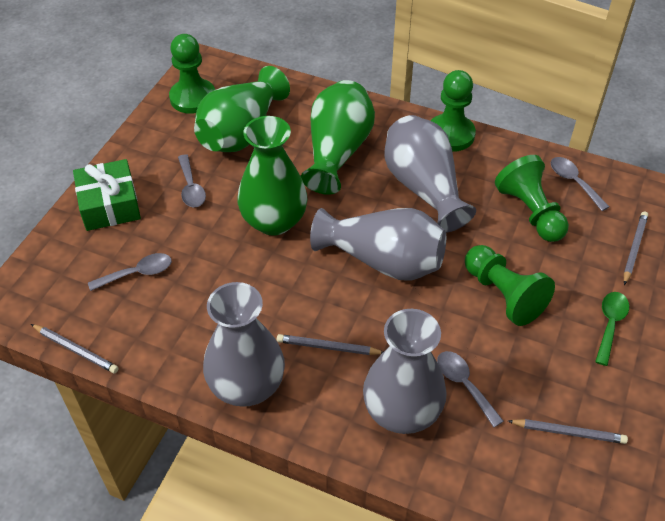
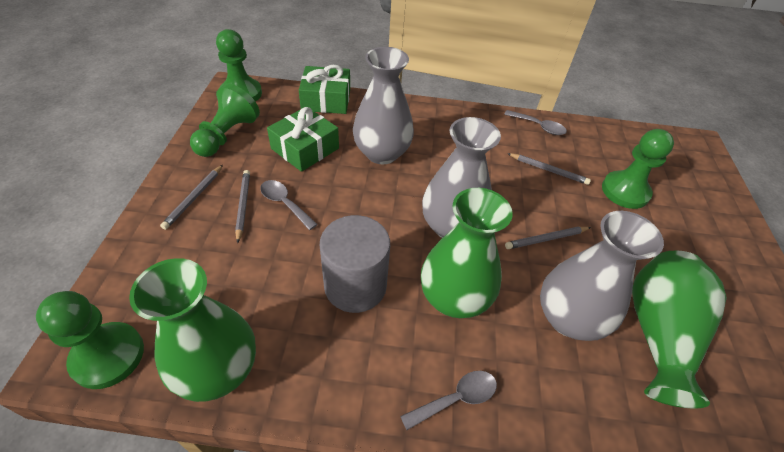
green gift: 1 -> 2
green spoon: 1 -> 0
grey cylinder: 0 -> 1
grey spoon: 4 -> 3
grey vase: 4 -> 3

